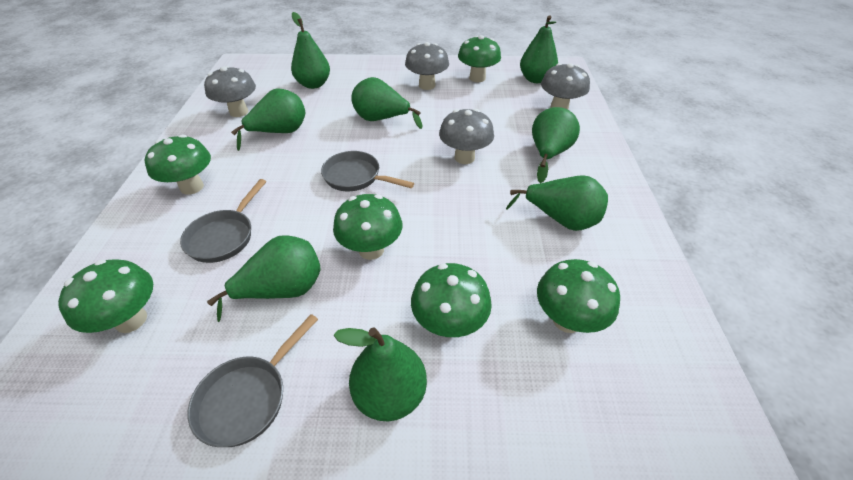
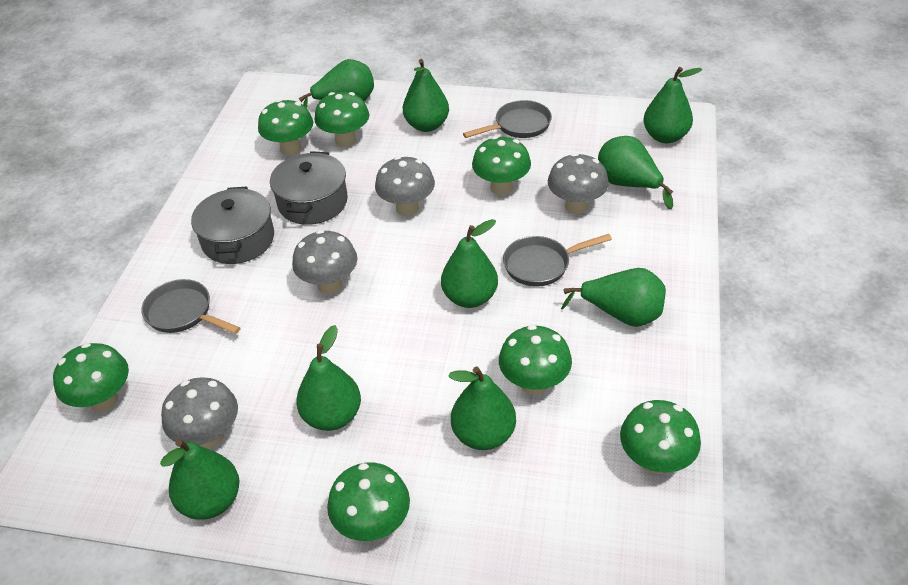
green mushroom: 6 -> 7
green pear: 8 -> 9
grey pot: 0 -> 2

